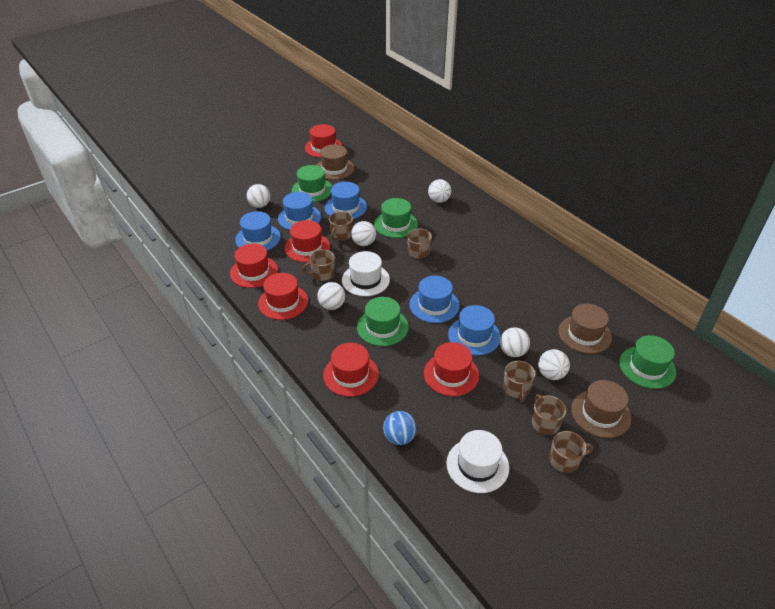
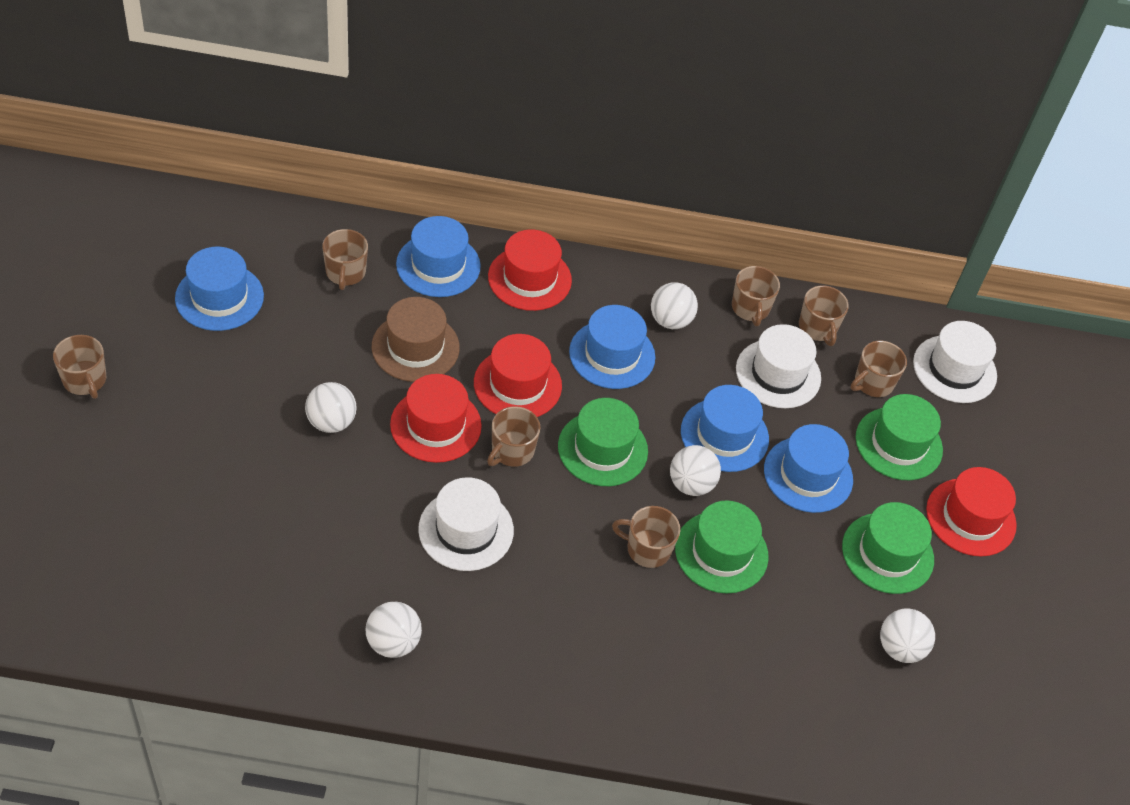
blue ball: 1 -> 0
brown hat: 3 -> 1
brown mug: 6 -> 7
red hat: 6 -> 4
white ball: 6 -> 5
white hat: 2 -> 3

